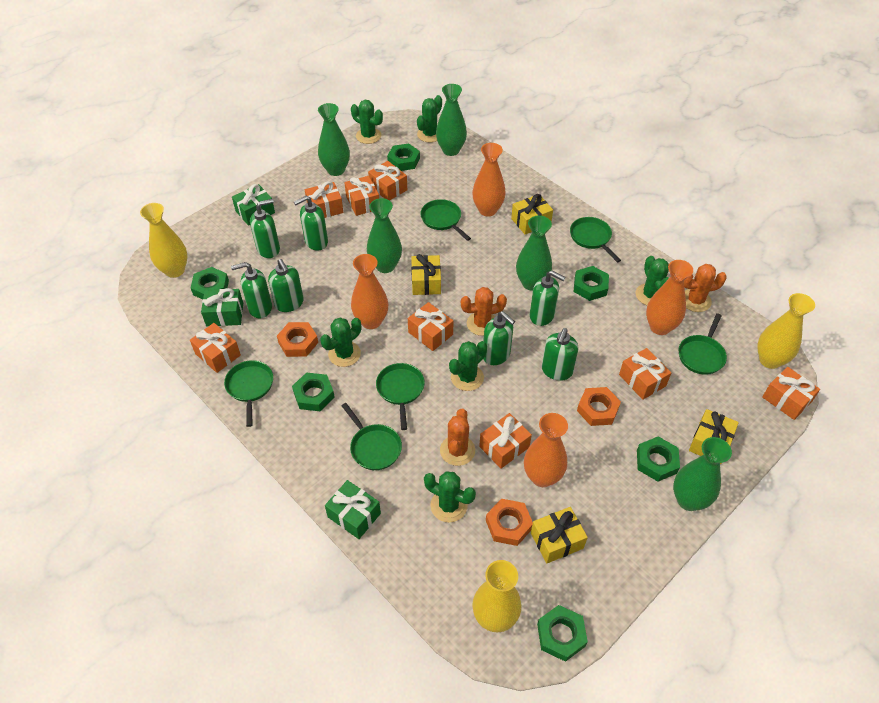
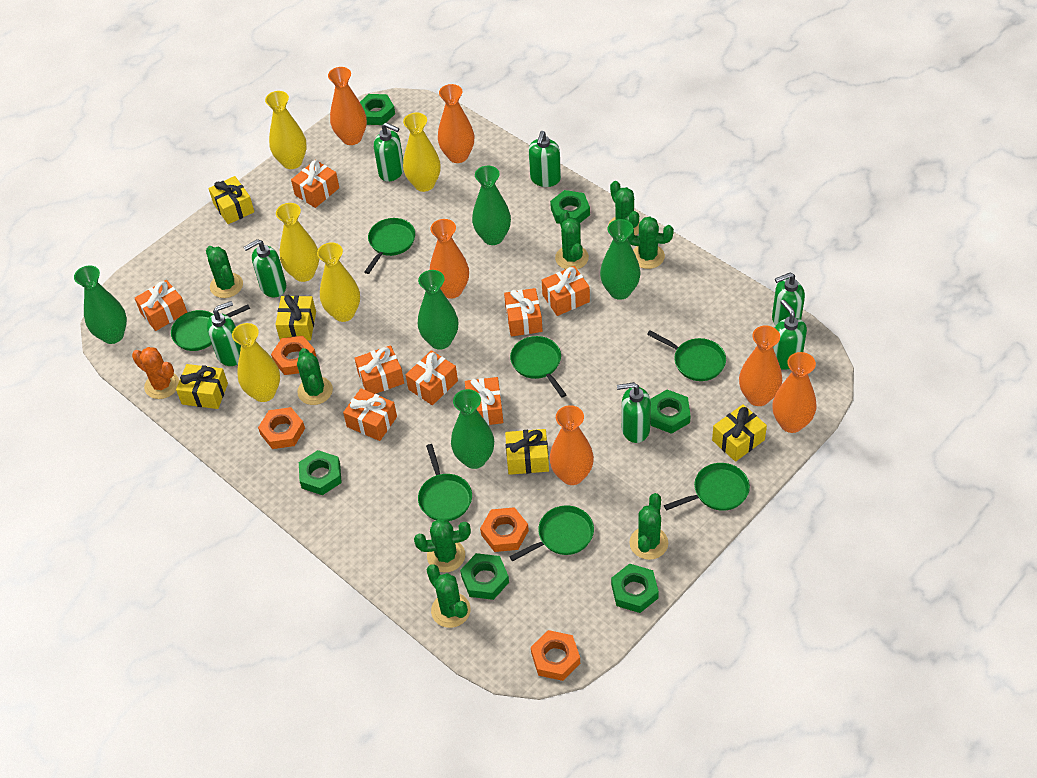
green cactus: 6 -> 8
green gift: 3 -> 0
green pan: 6 -> 7
orange cactus: 3 -> 1
orange nut: 3 -> 4
orange vase: 4 -> 6
yellow gift: 4 -> 5
yellow vase: 3 -> 5

